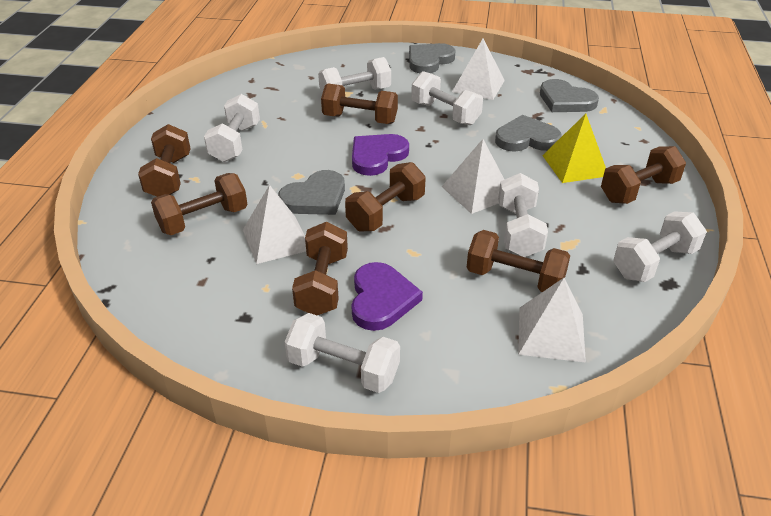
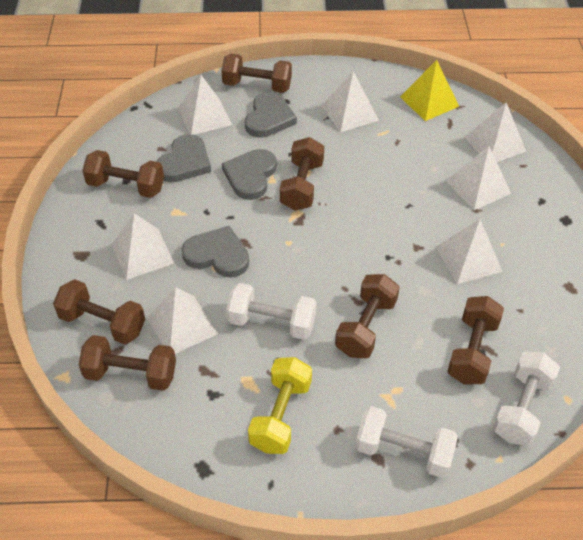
purple heart: 2 -> 0
white dumbbell: 6 -> 3
white pyramid: 4 -> 7
yellow dumbbell: 0 -> 1

